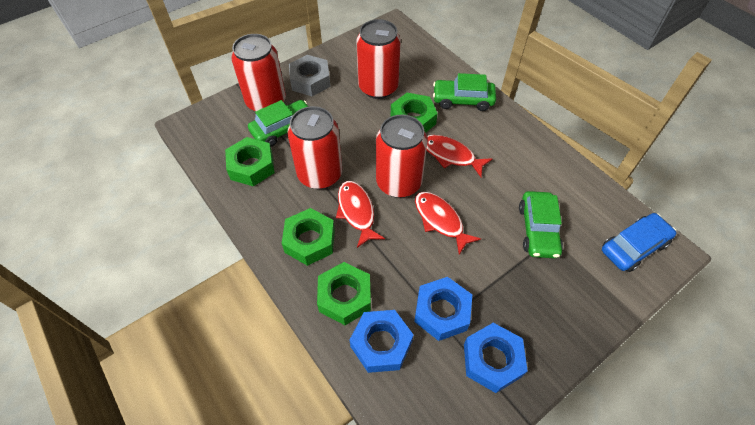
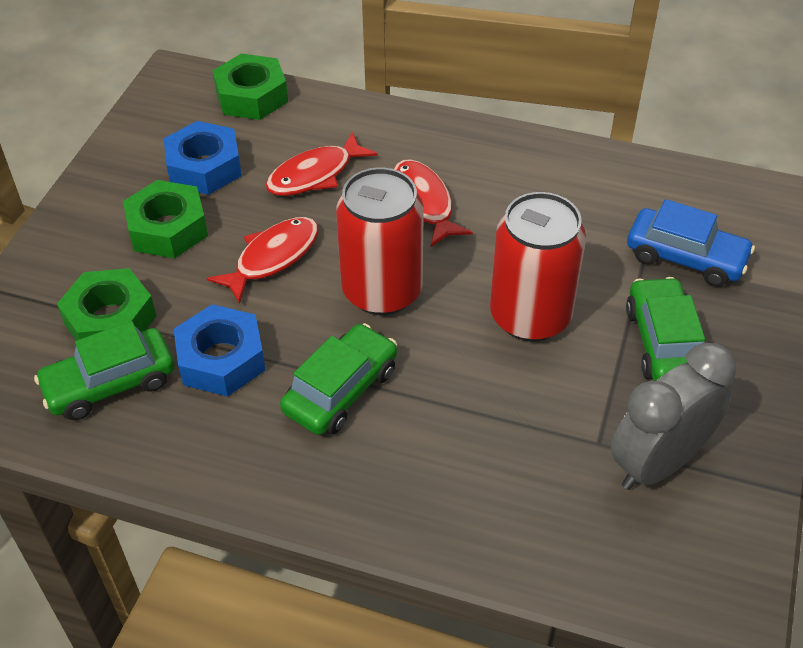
blue nut: 3 -> 2
green nut: 4 -> 3
grey clock: 0 -> 1
grey nut: 1 -> 0
red can: 4 -> 2

